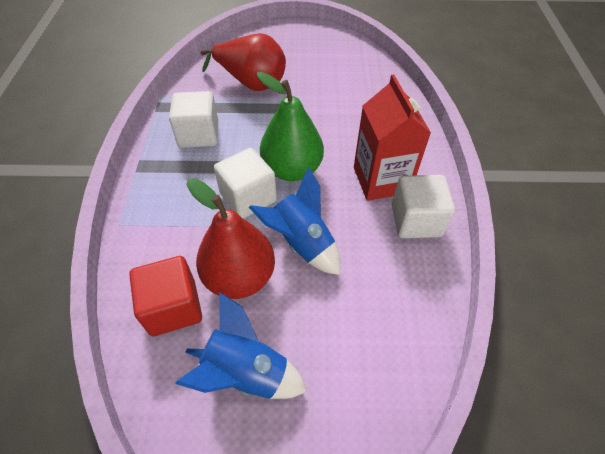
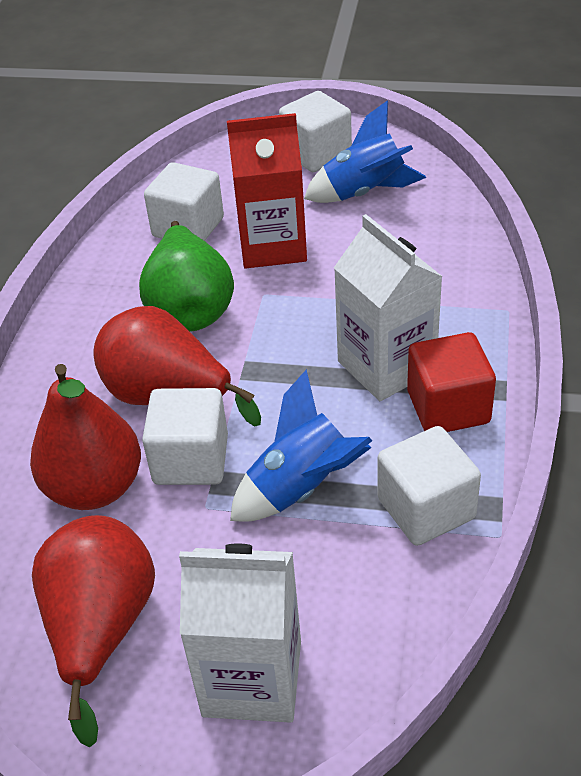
red pear: 2 -> 3
white carton: 0 -> 2
white cube: 3 -> 4

